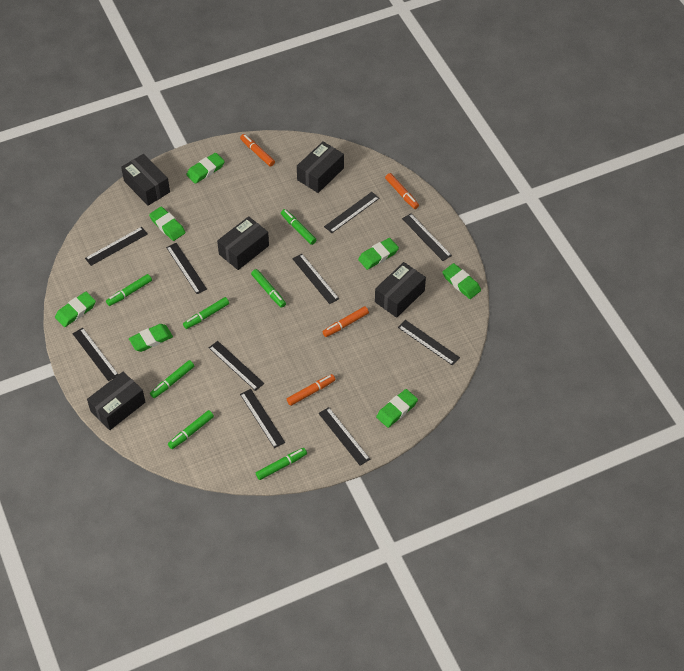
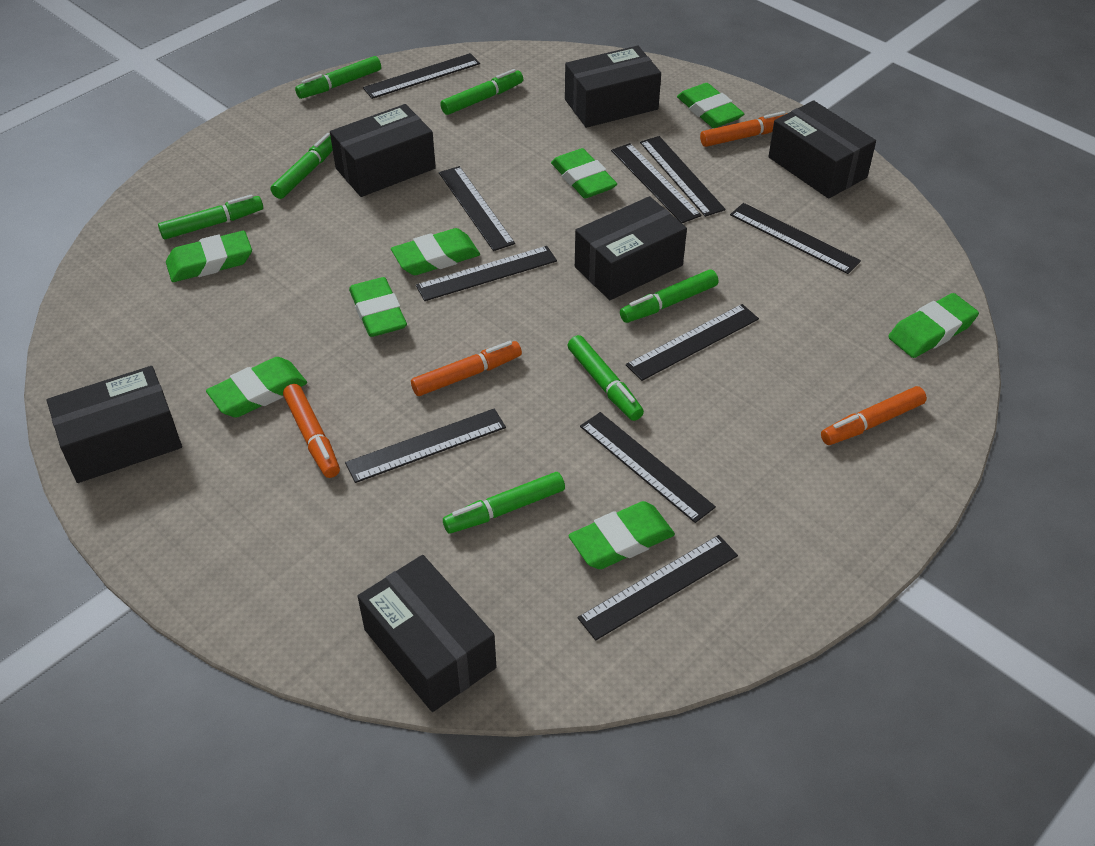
black box: 5 -> 6
green eraser: 7 -> 8

